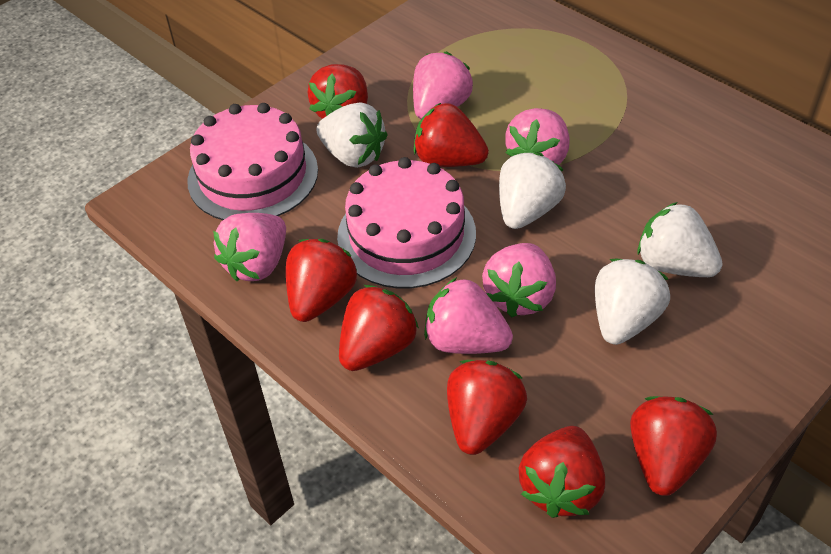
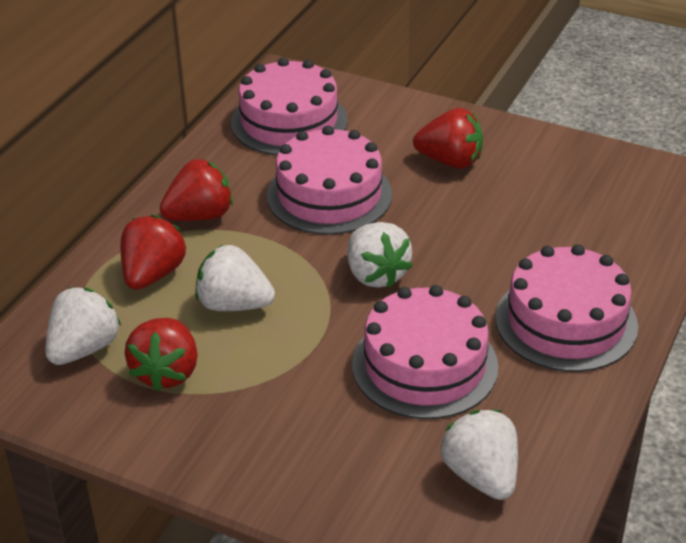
pink cake: 2 -> 4
pink strawberry: 5 -> 0
red strawberry: 7 -> 4

